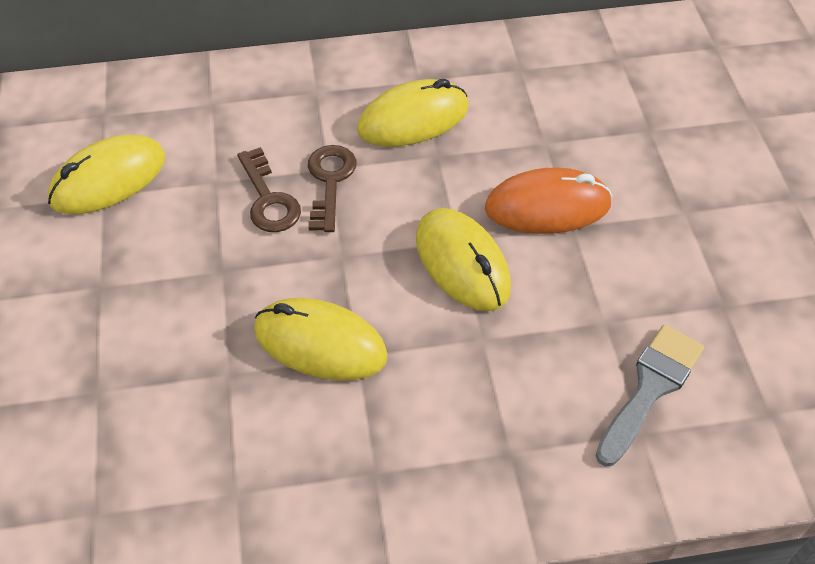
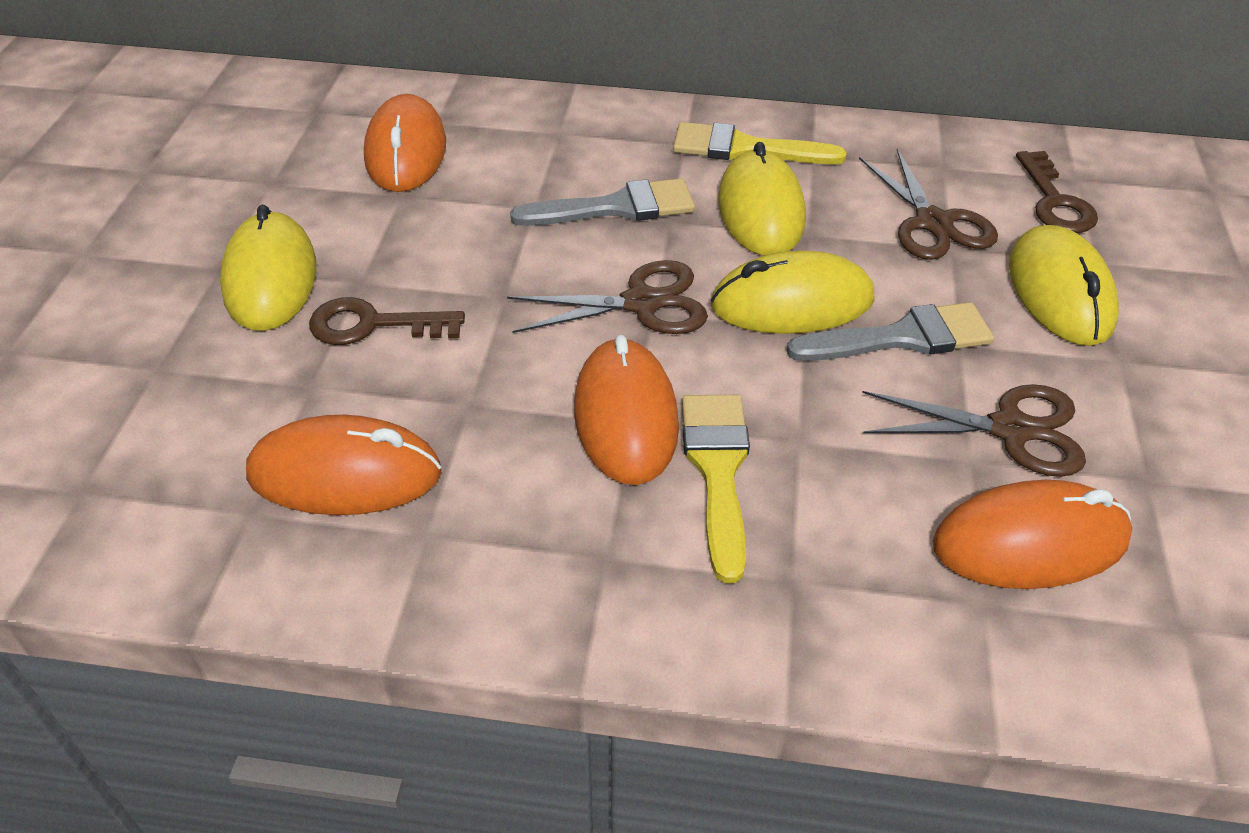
brown scissors: 0 -> 3
grey brush: 1 -> 2
orange mouse: 1 -> 4
yellow brush: 0 -> 2

